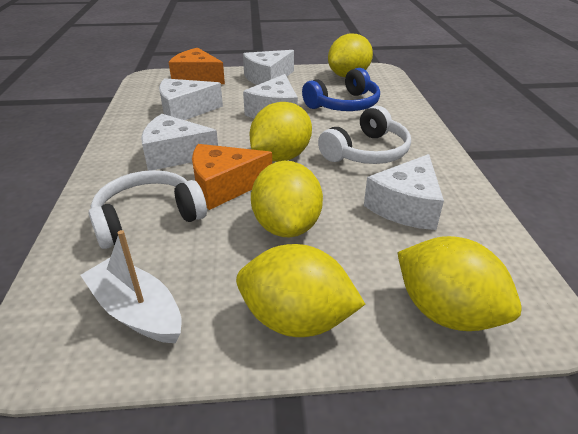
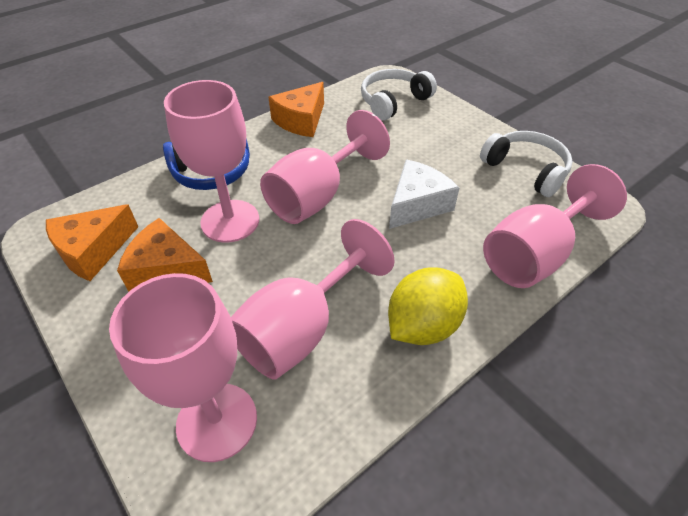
orange cheese: 2 -> 3
pink goblet: 0 -> 5
white boat: 1 -> 0
white cheese: 5 -> 1
yellow lemon: 5 -> 1

